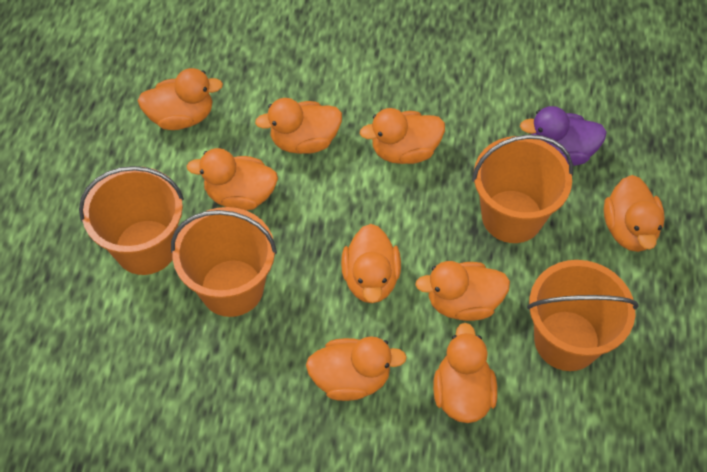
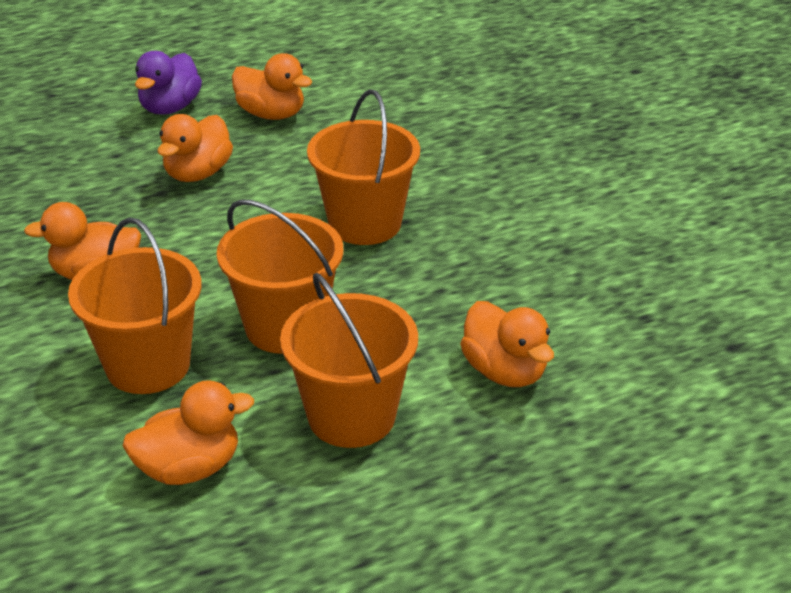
orange duck: 9 -> 5

